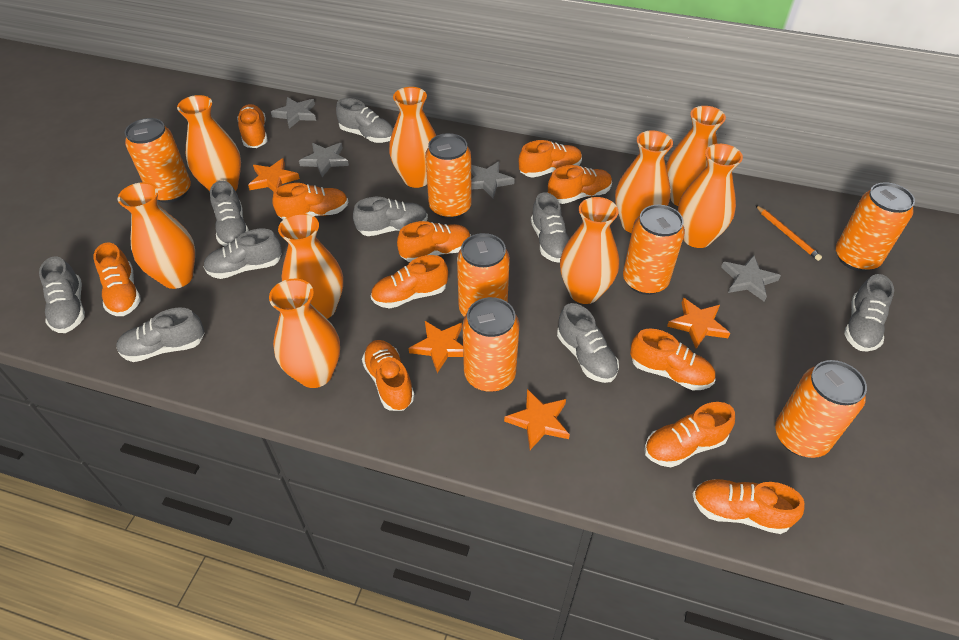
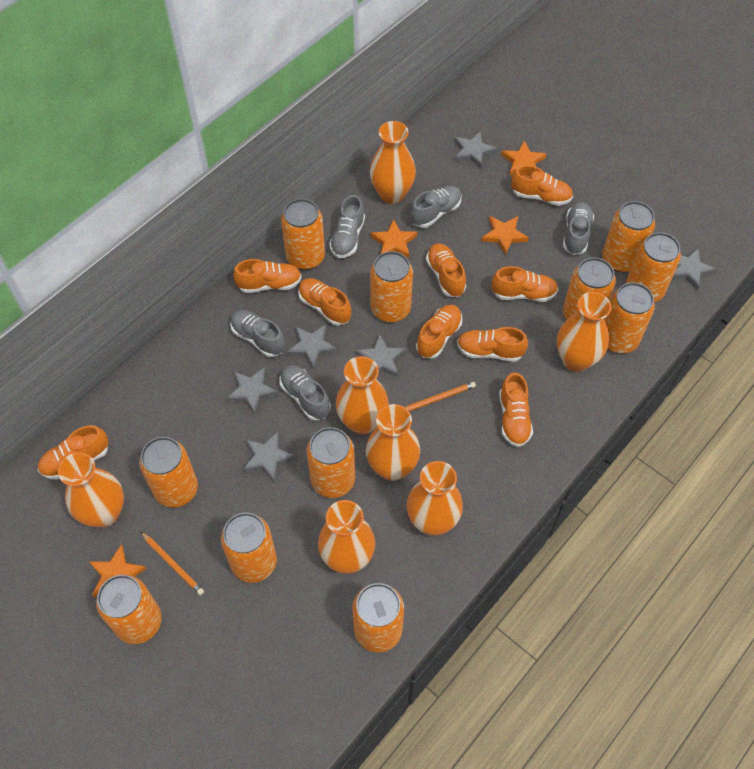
grey shoe: 9 -> 5
grey star: 4 -> 6
orange can: 7 -> 11
orange pencil: 1 -> 2
orange shoe: 11 -> 9
orange vase: 9 -> 7

